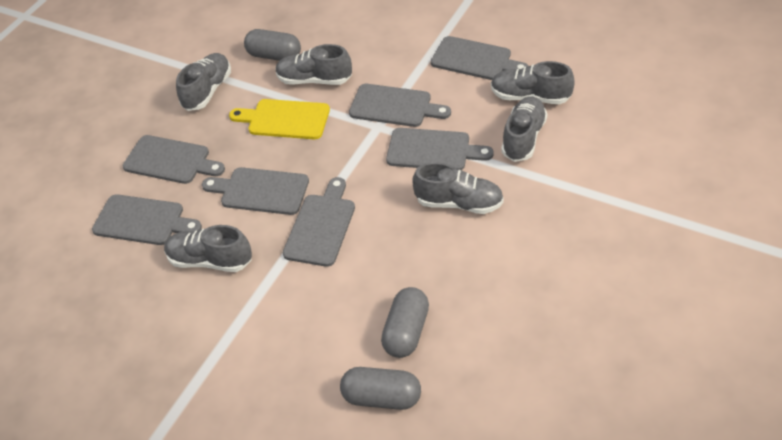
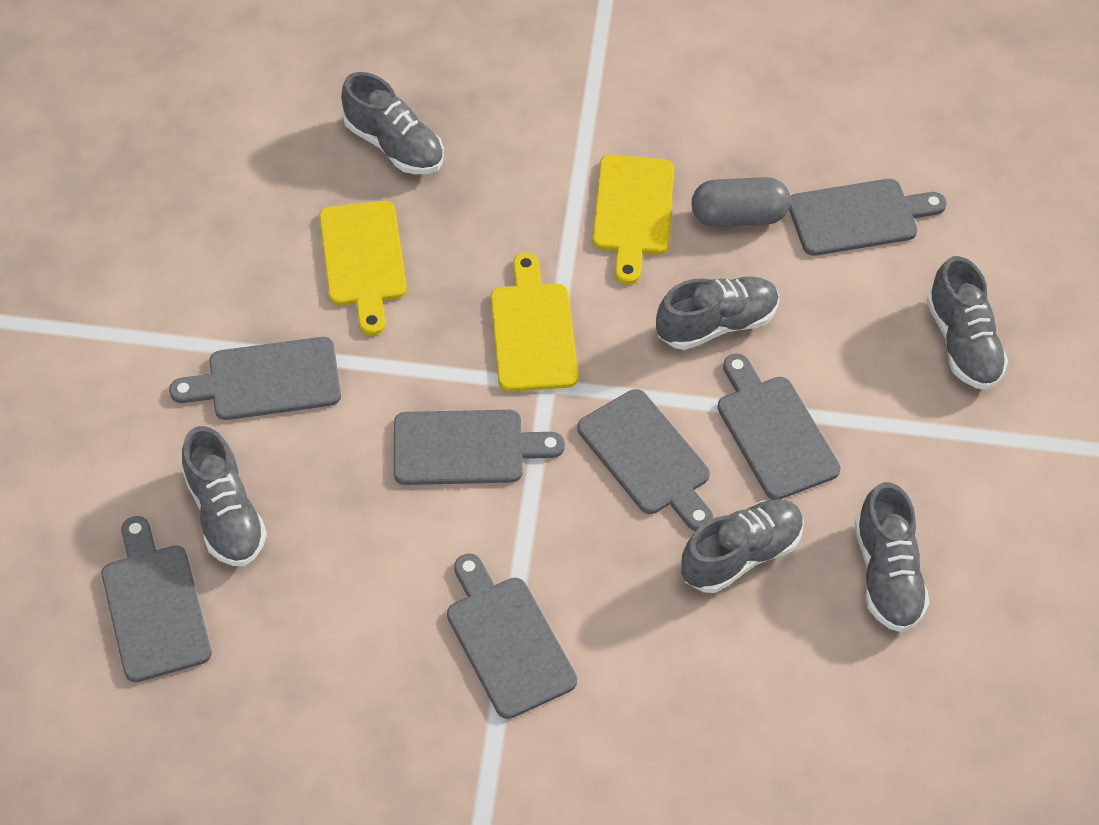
grey capsule: 3 -> 1
yellow cutting board: 1 -> 3

